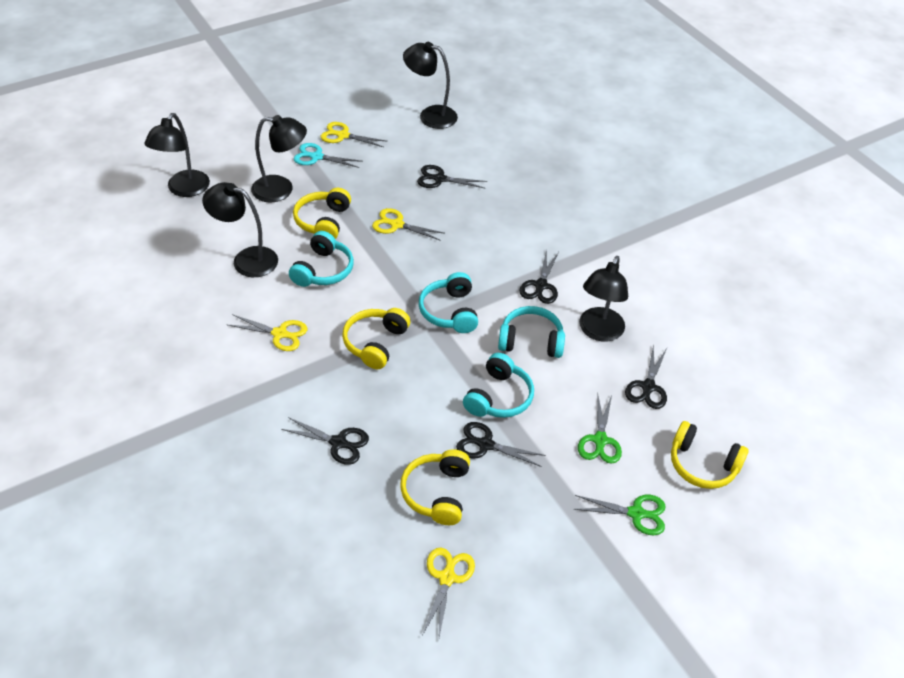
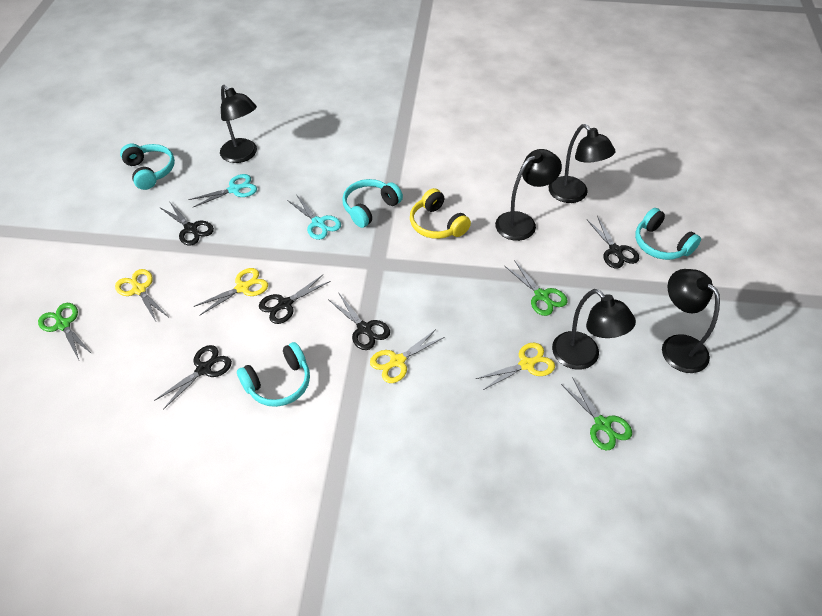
green scissors: 2 -> 3
turquoise scissors: 1 -> 2
yellow headphones: 4 -> 1

